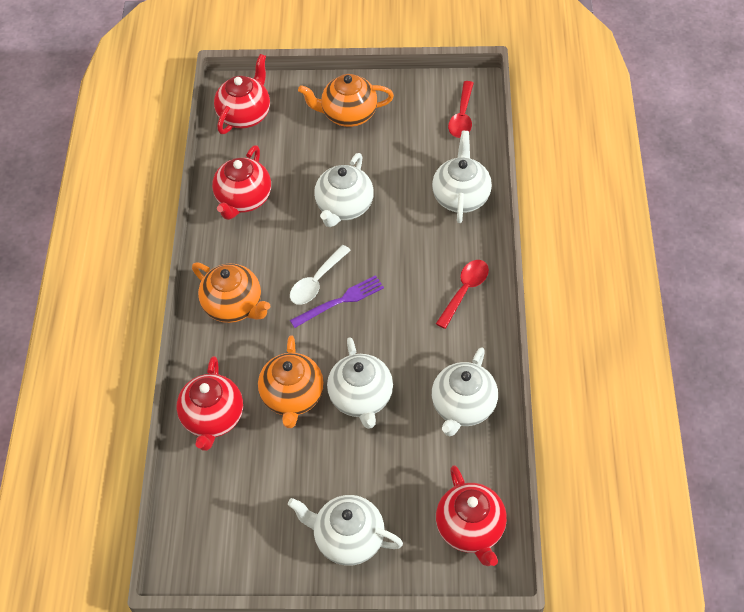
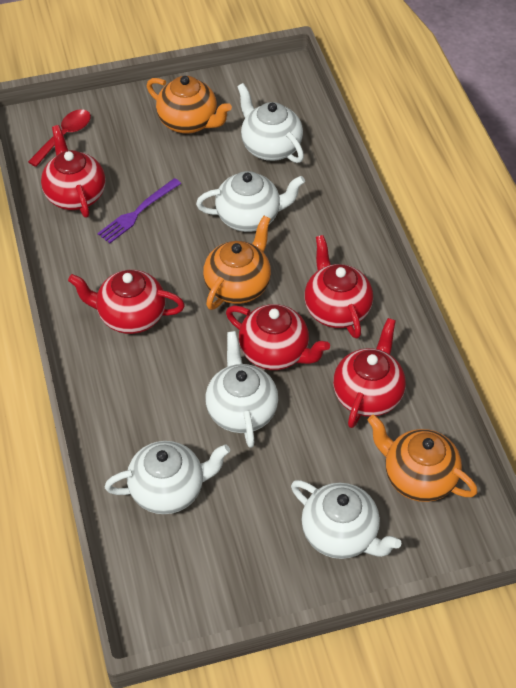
red spoon: 2 -> 1
red teapot: 4 -> 5
white spoon: 1 -> 0

